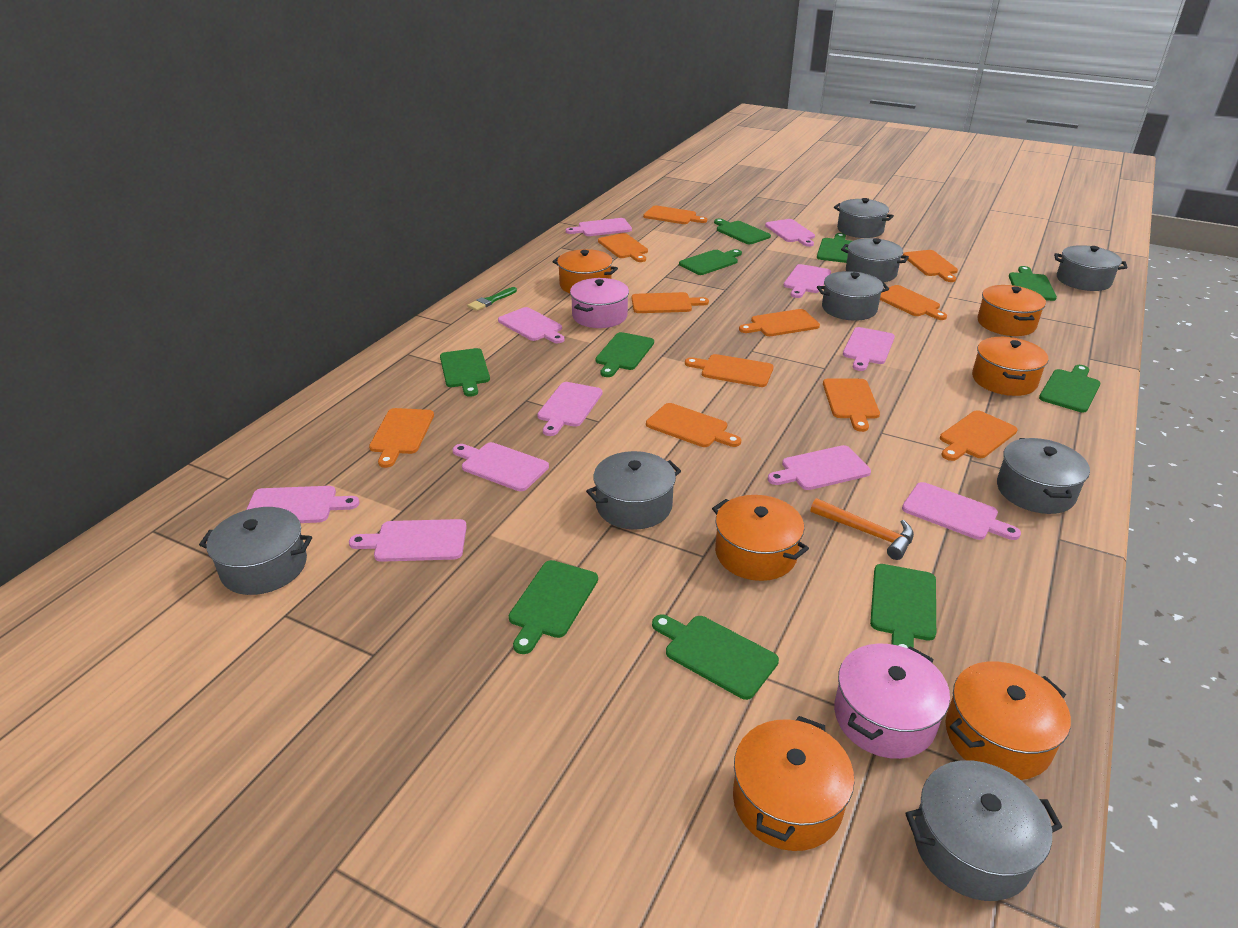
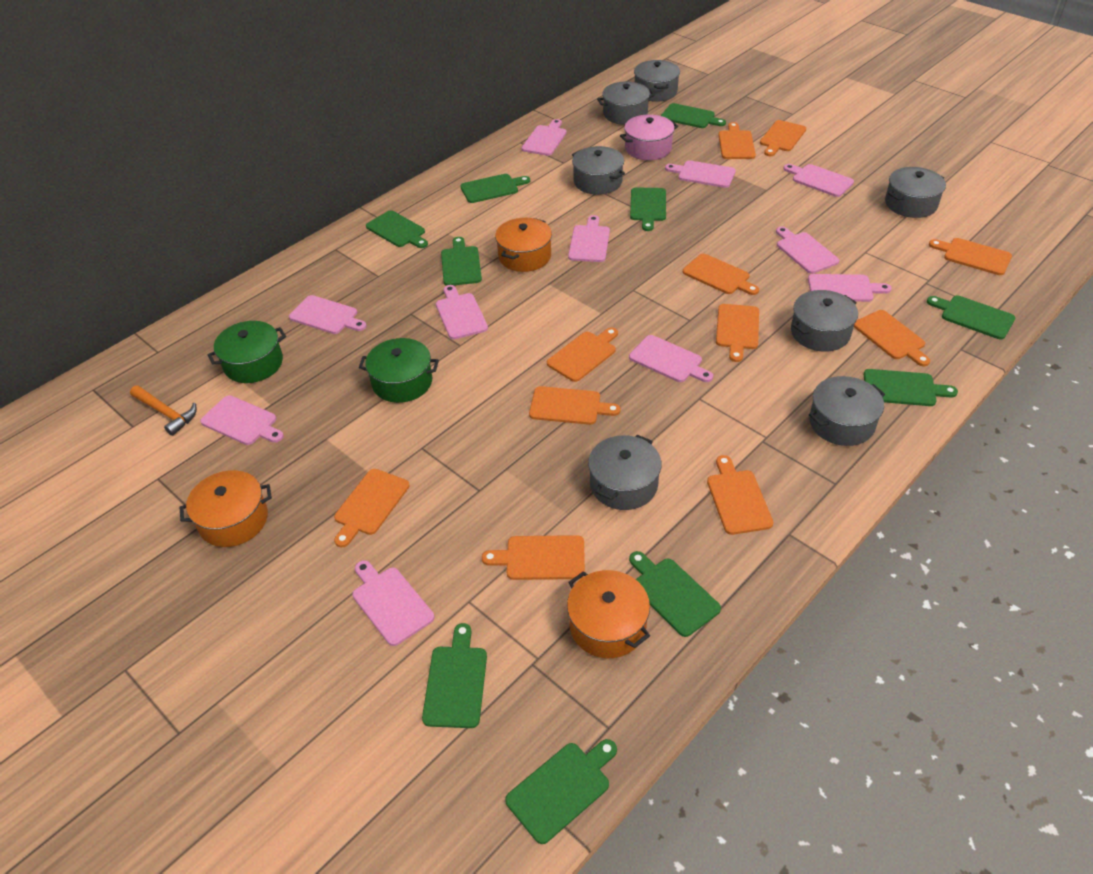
green brush: 1 -> 0
green pot: 0 -> 2
grey pot: 8 -> 7
orange pot: 6 -> 3
pink pot: 2 -> 1

